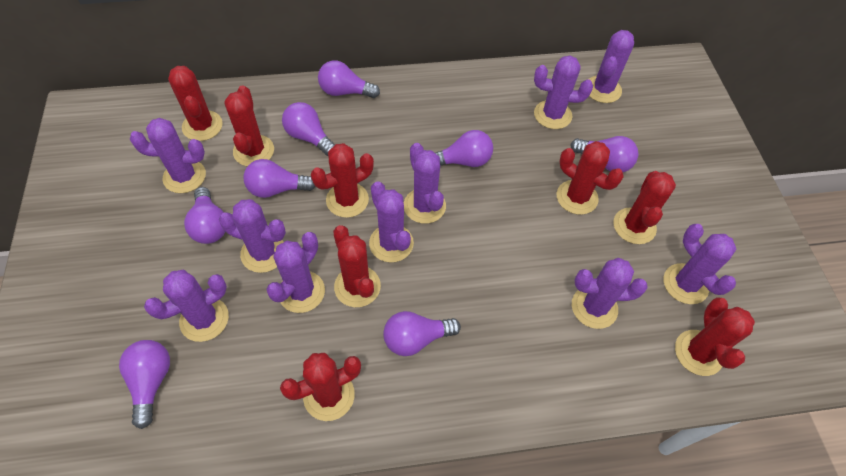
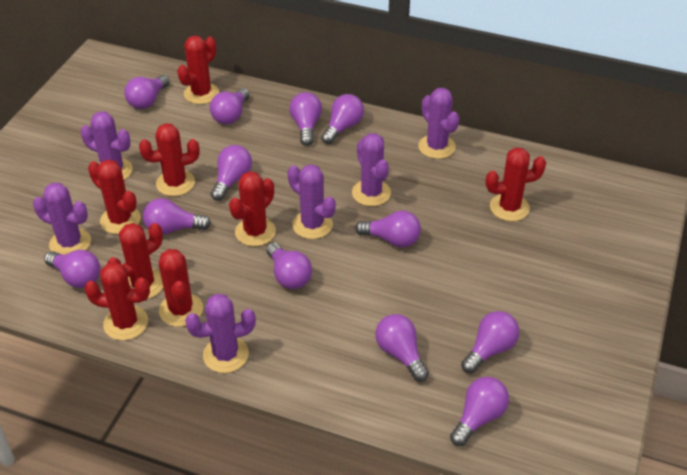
purple cactus: 10 -> 6
purple light bulb: 8 -> 12

